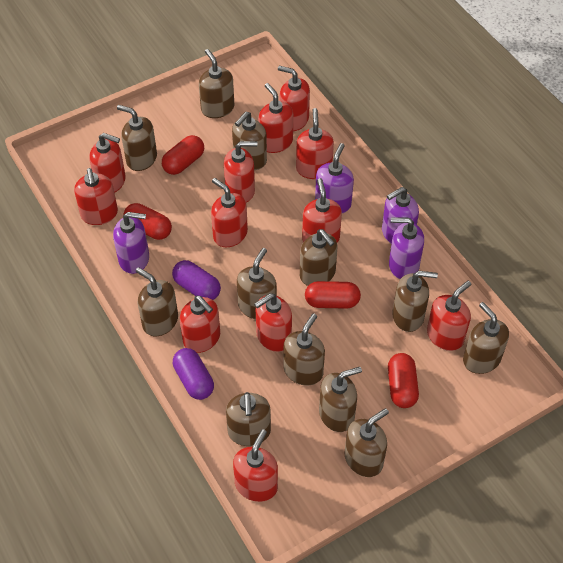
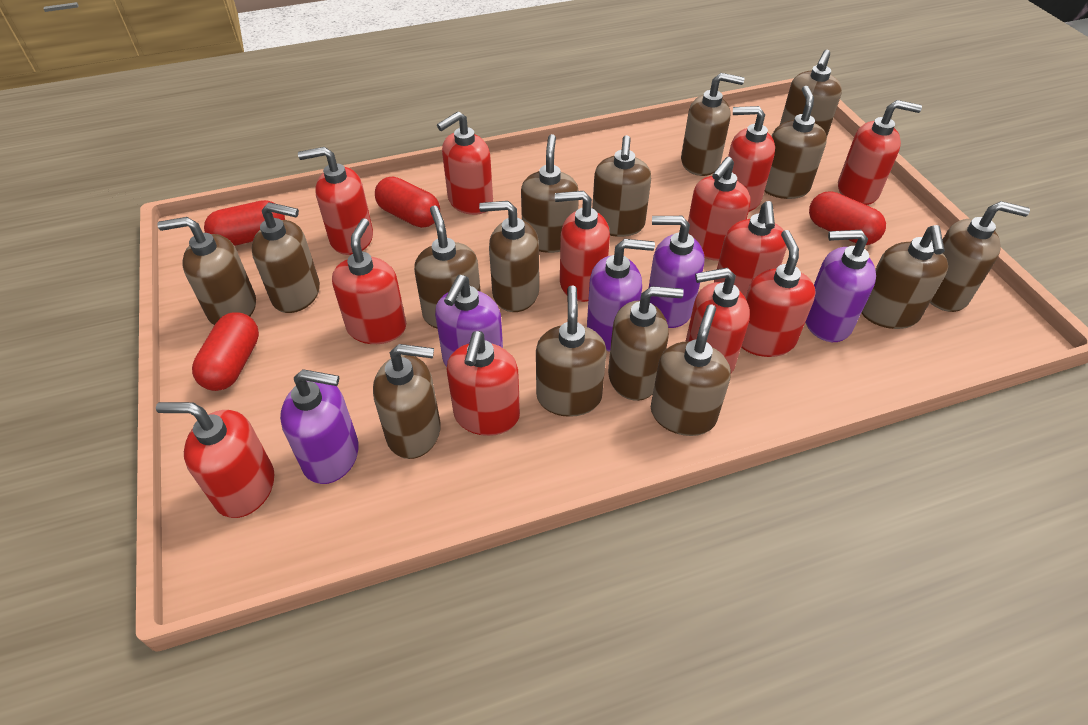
brown soap dispenser: 12 -> 15
purple capsule: 2 -> 0
purple soap dispenser: 4 -> 5

